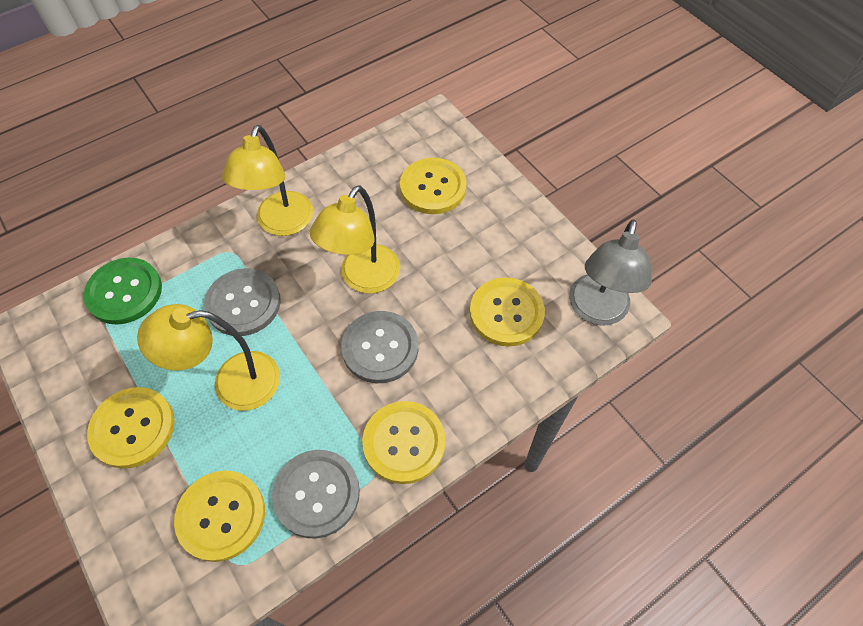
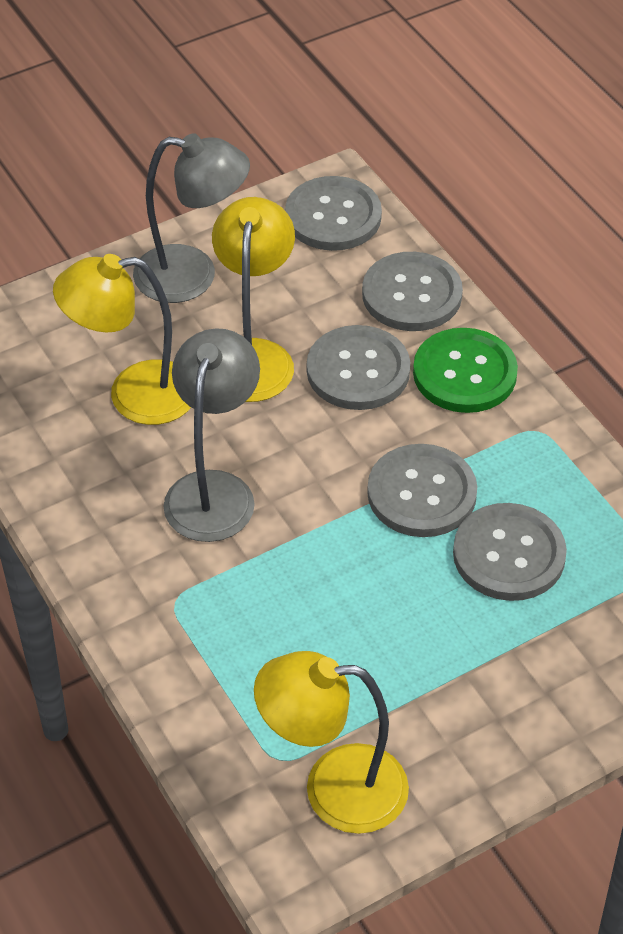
grey button: 3 -> 5
grey lamp: 1 -> 2
yellow button: 5 -> 0

